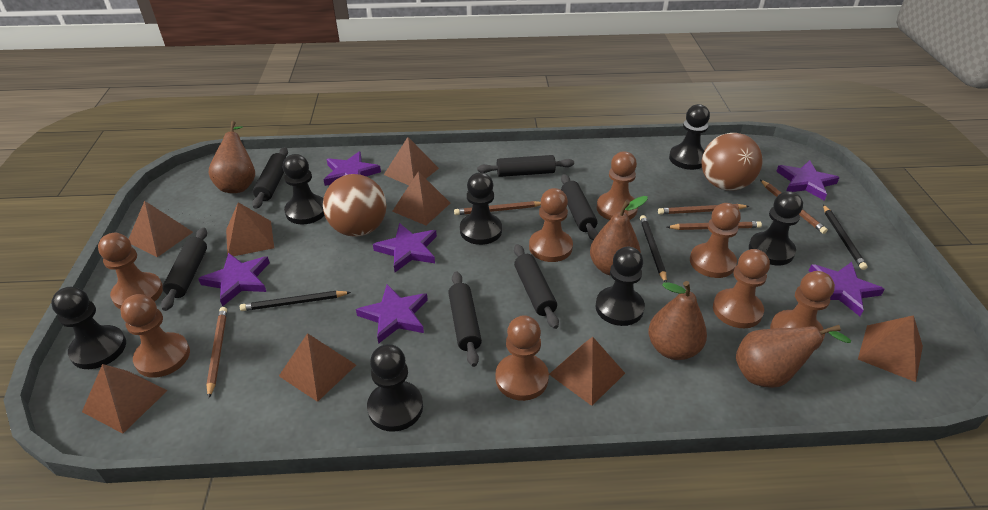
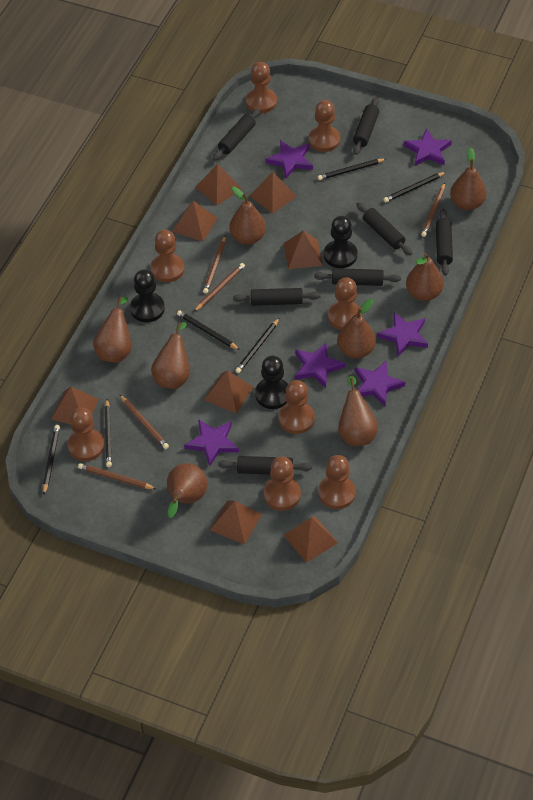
black pawn: 7 -> 3
black pencil: 3 -> 6
black rolling pin: 6 -> 7
brown ball: 2 -> 0
brown pear: 4 -> 8

